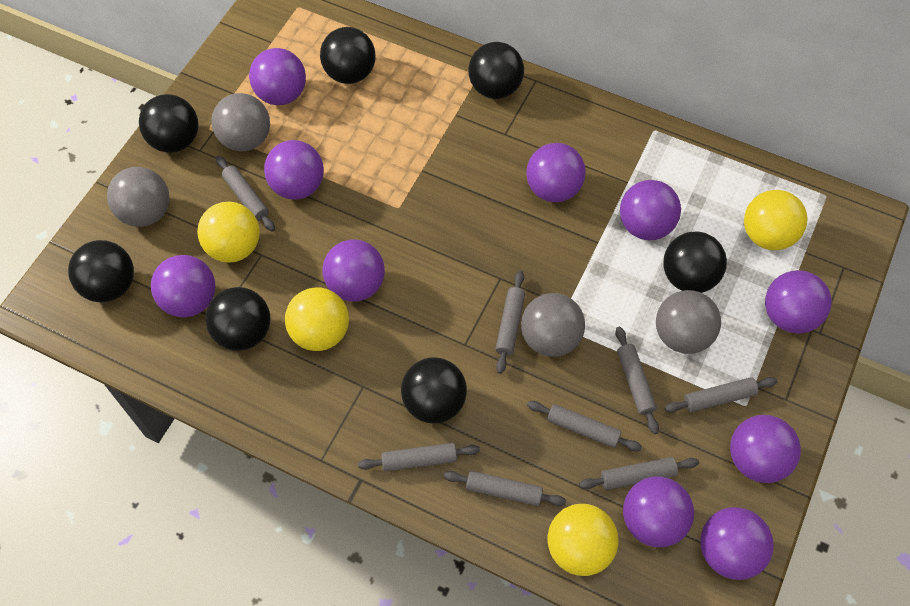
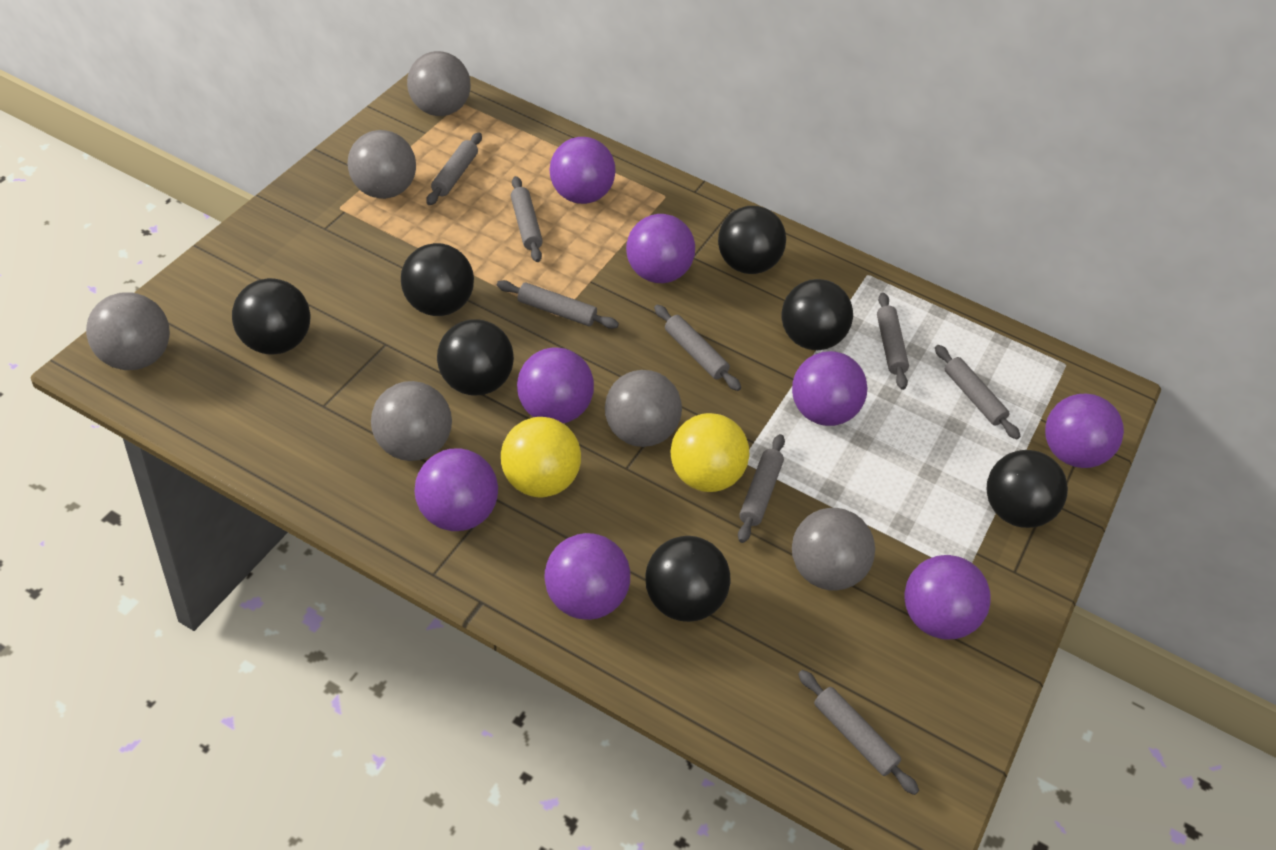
grey ball: 4 -> 6
purple ball: 10 -> 8
yellow ball: 4 -> 2

